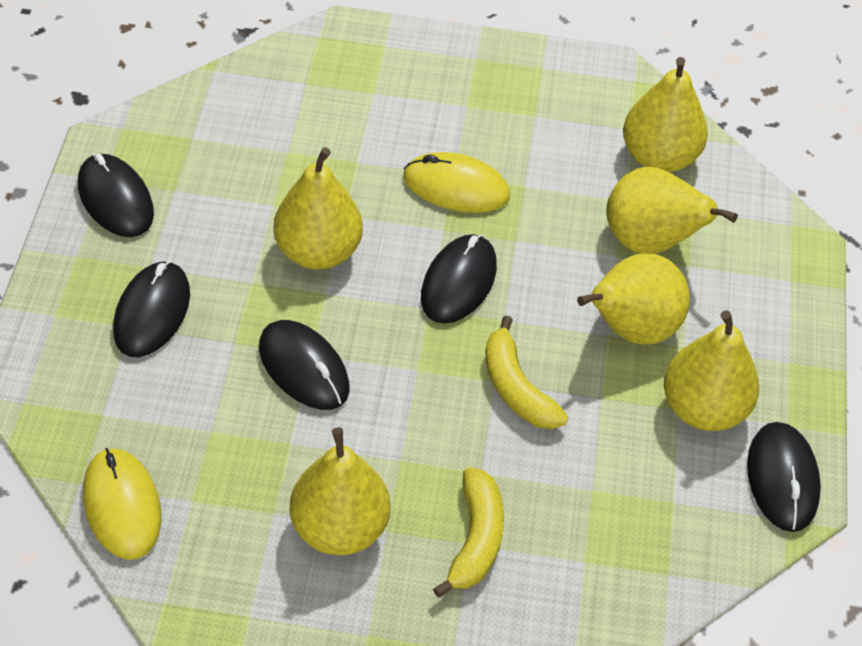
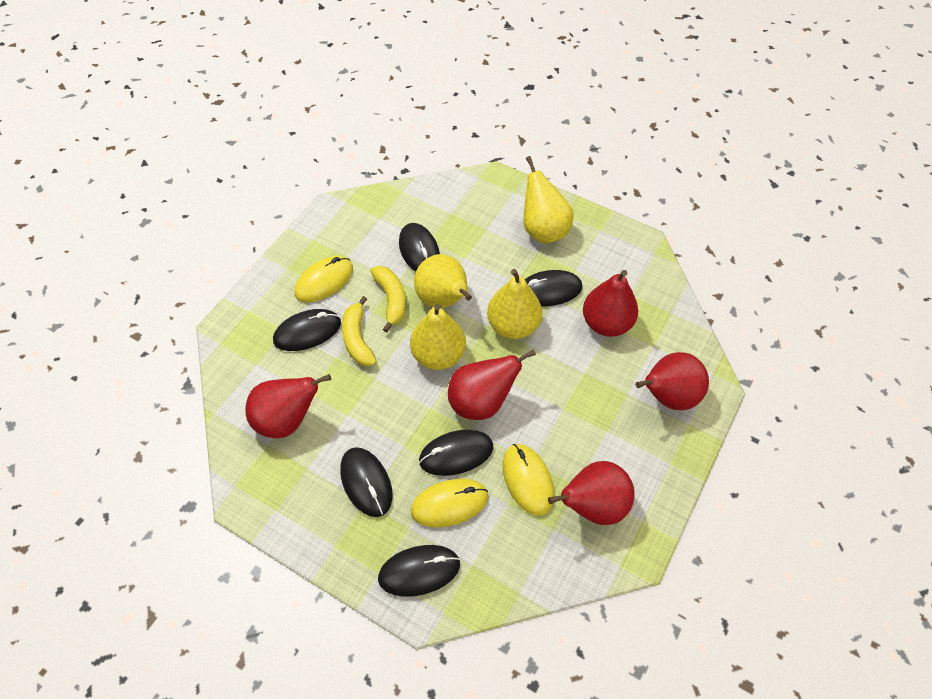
black mouse: 5 -> 6
red pear: 0 -> 5
yellow mouse: 2 -> 3
yellow pear: 6 -> 4

